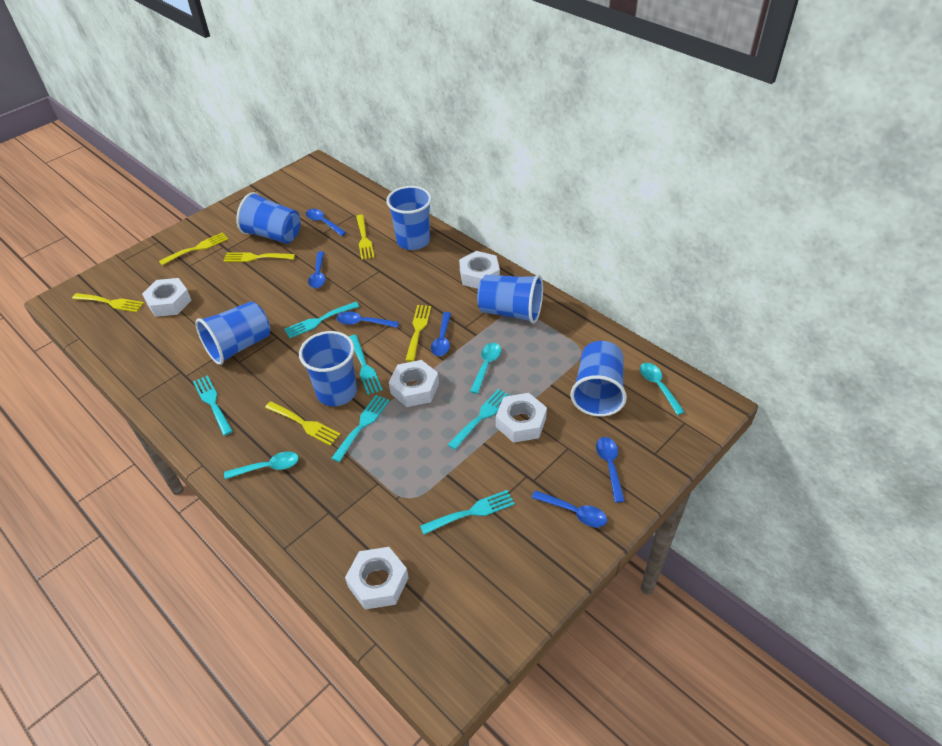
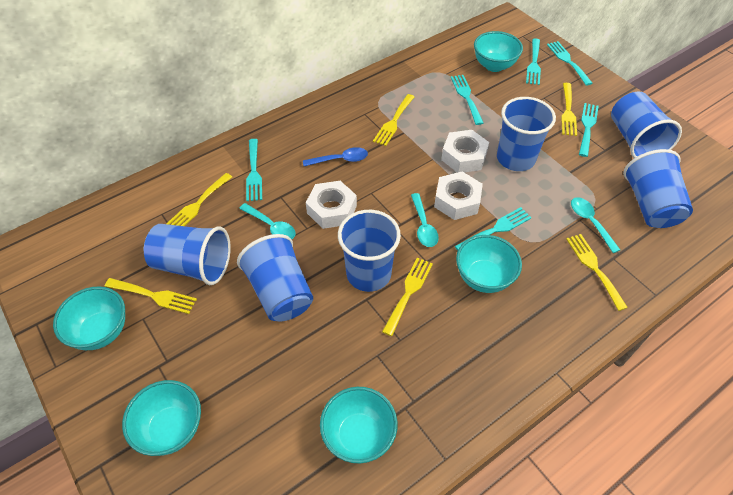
blue spoon: 6 -> 1
turquoise bowl: 0 -> 5
white nut: 5 -> 3

